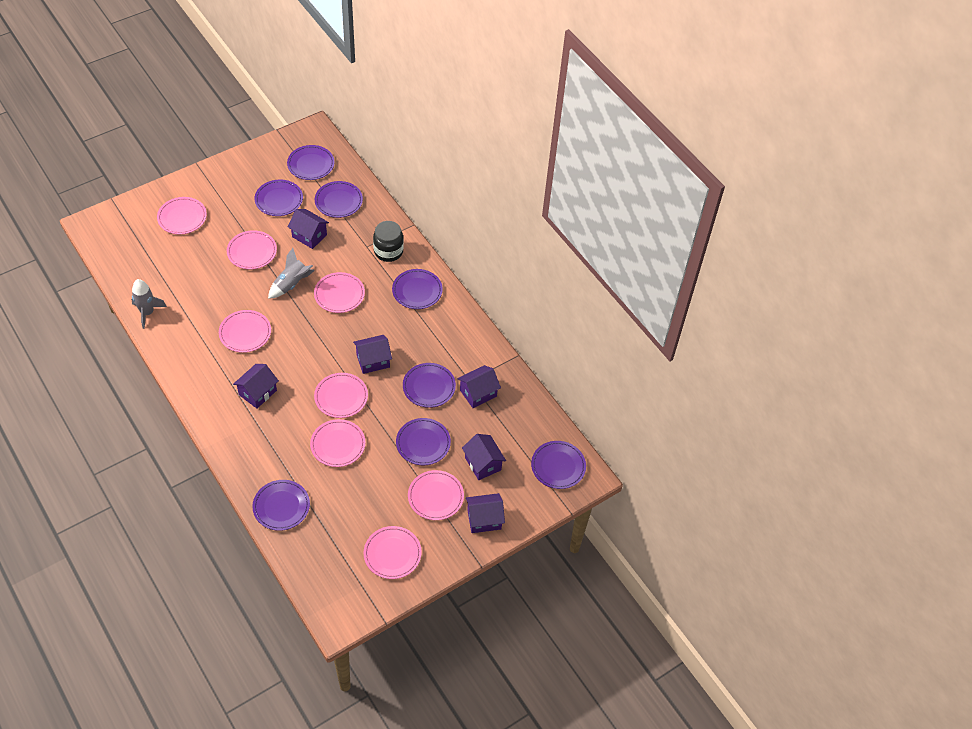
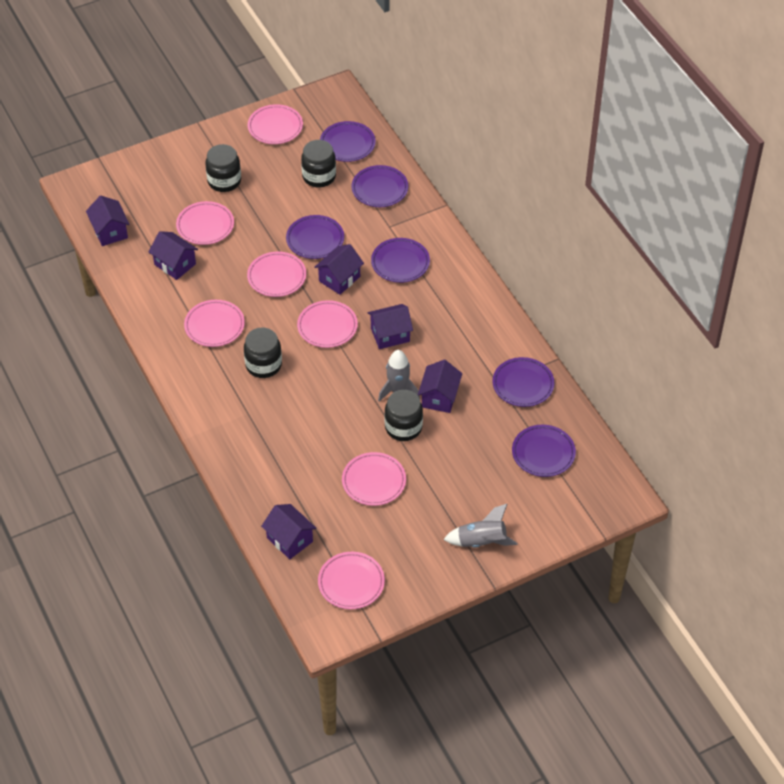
black jar: 1 -> 4
pink plate: 8 -> 7
purple plate: 8 -> 6

